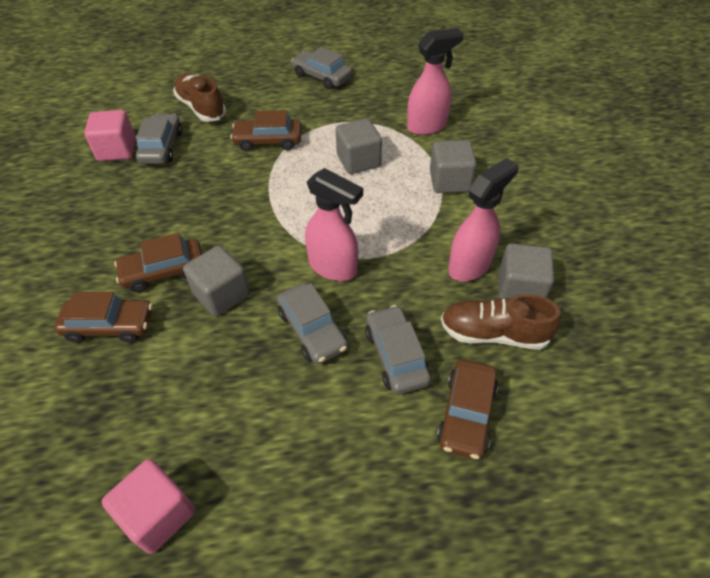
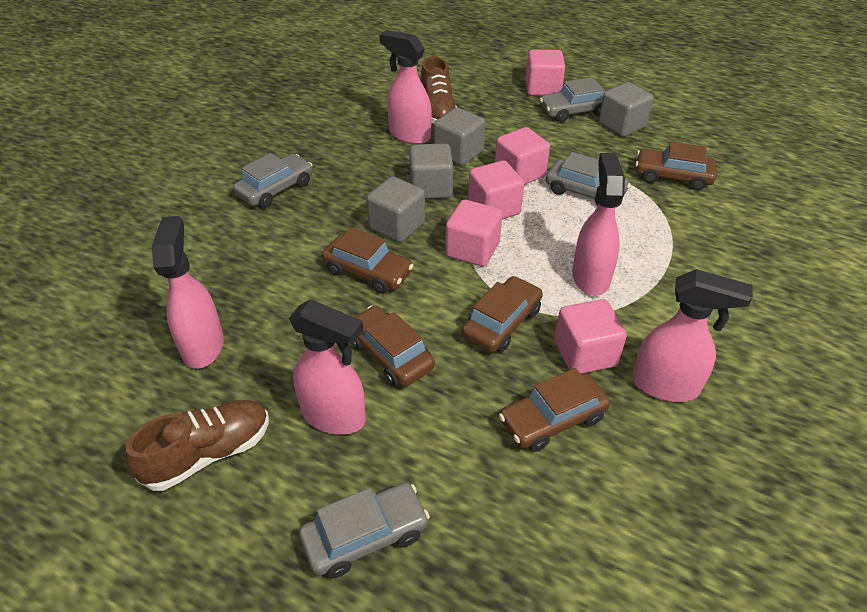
brown car: 4 -> 5
pink cube: 2 -> 5
pink spray bottle: 3 -> 5

